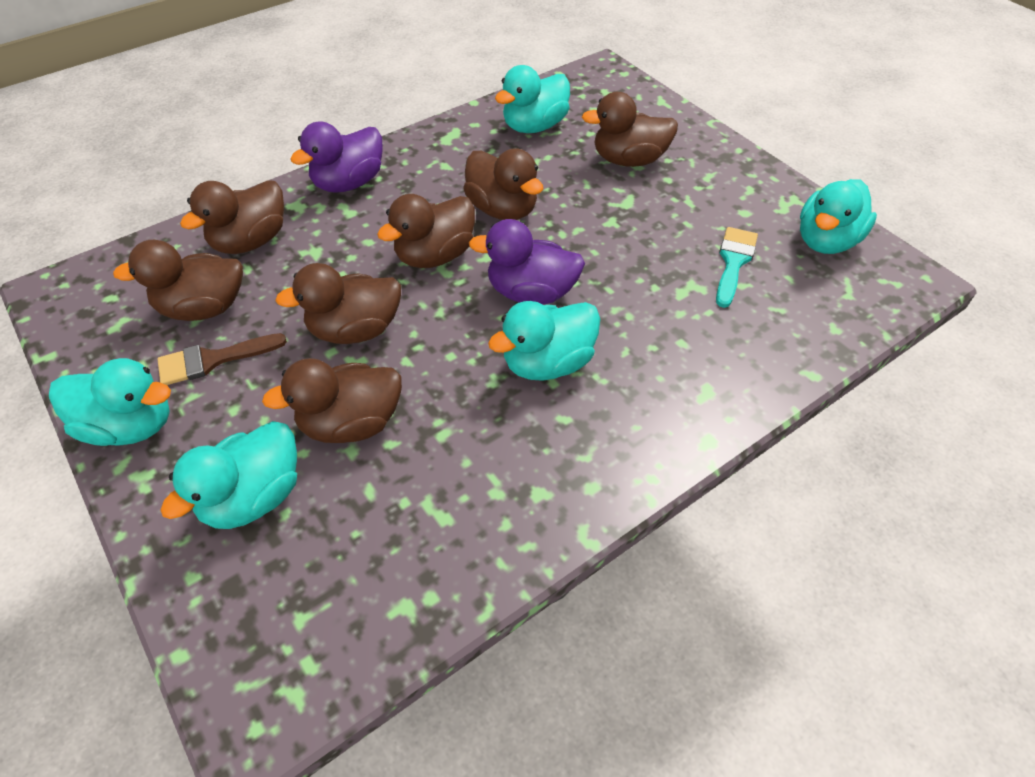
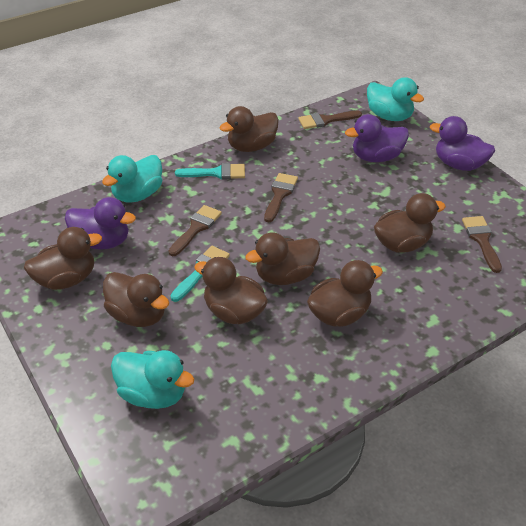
brown brush: 1 -> 4
purple duck: 2 -> 3
turquoise brush: 1 -> 2
turquoise duck: 5 -> 3

